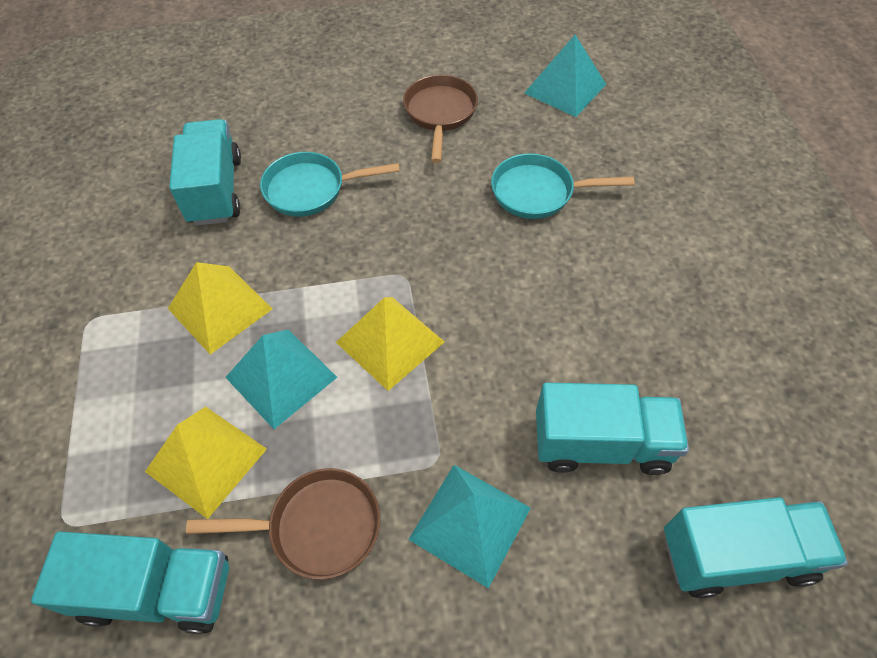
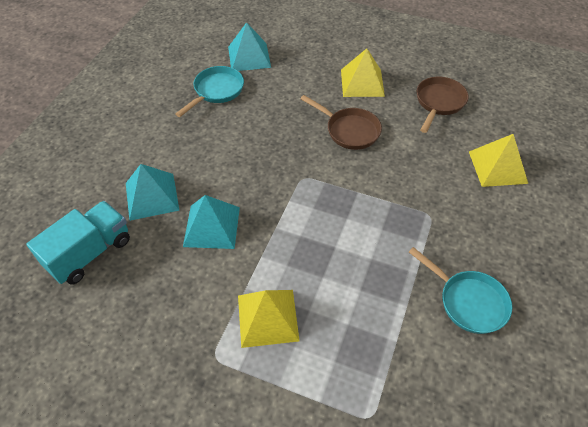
turquoise truck: 4 -> 1

